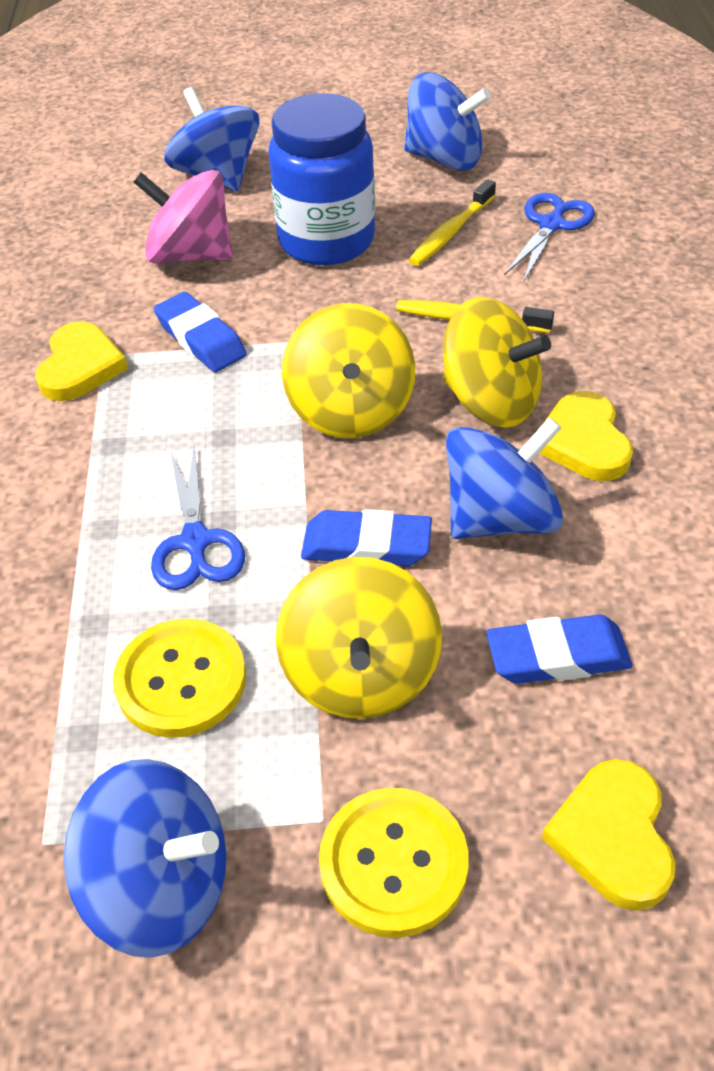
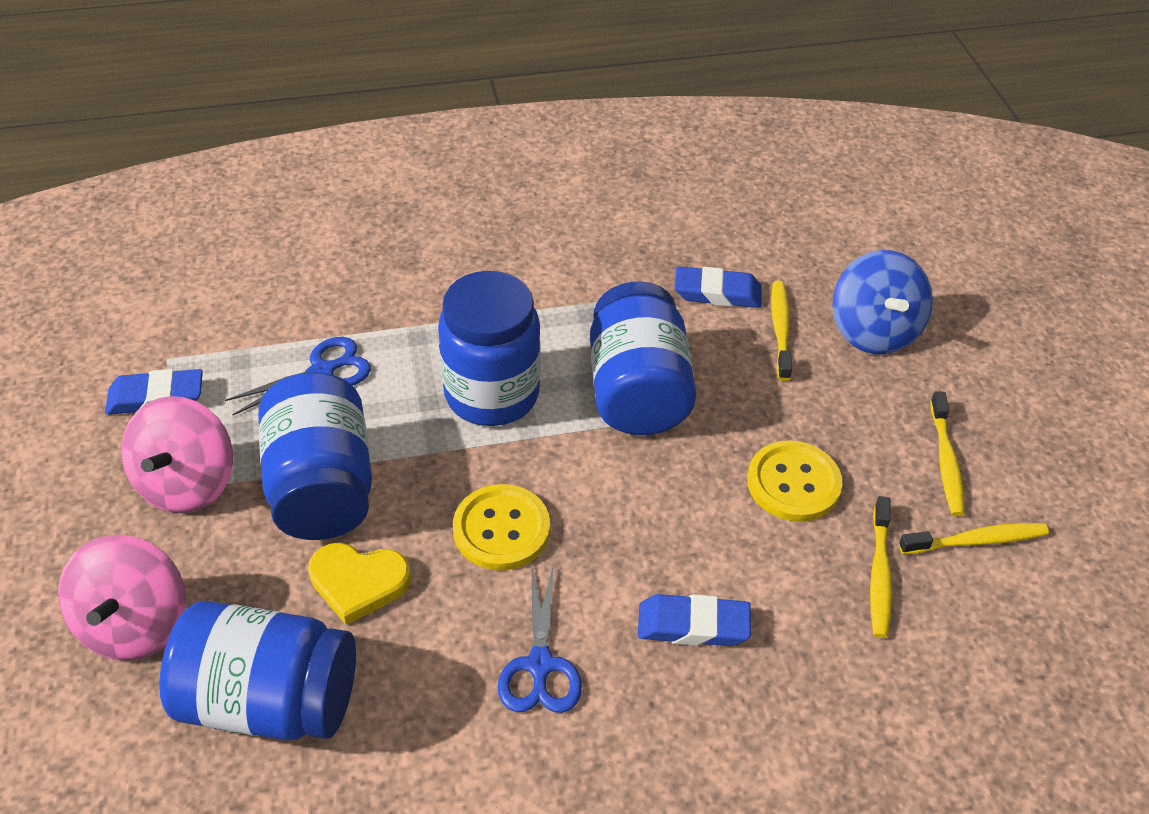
blue jar: 1 -> 4
blue spinning top: 4 -> 1
pink spinning top: 1 -> 2
yellow heart: 3 -> 1
yellow spinning top: 3 -> 0
yellow toothbrush: 2 -> 4

